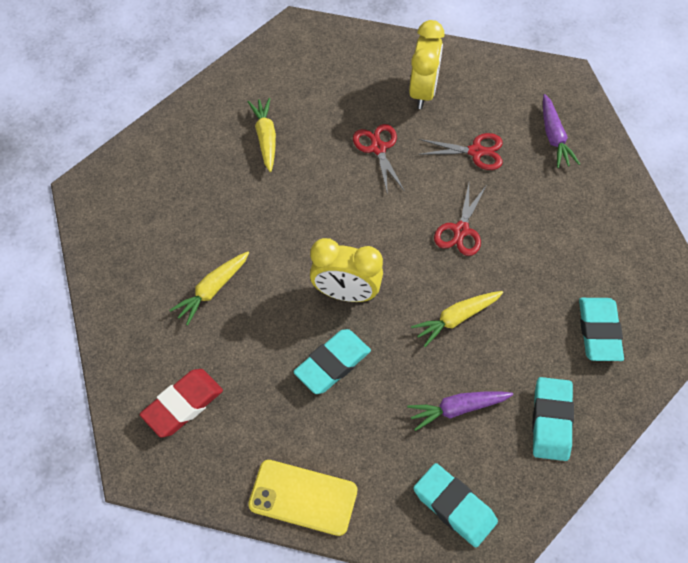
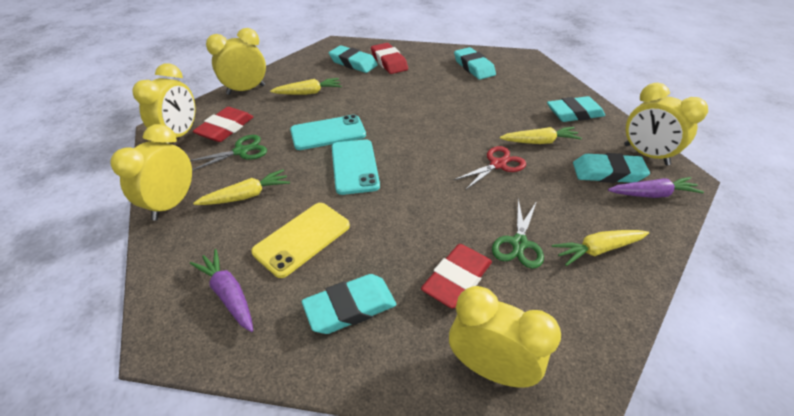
green scissors: 0 -> 2
red eraser: 1 -> 3
red scissors: 3 -> 1
turquoise eraser: 4 -> 5
turquoise phone: 0 -> 2
yellow carrot: 3 -> 4
yellow clock: 2 -> 5

